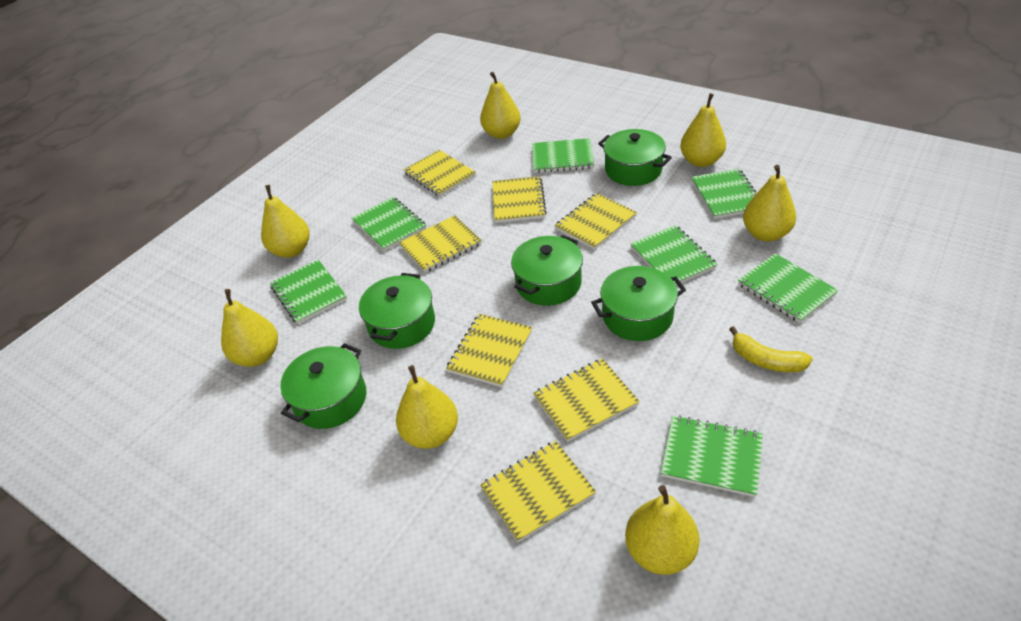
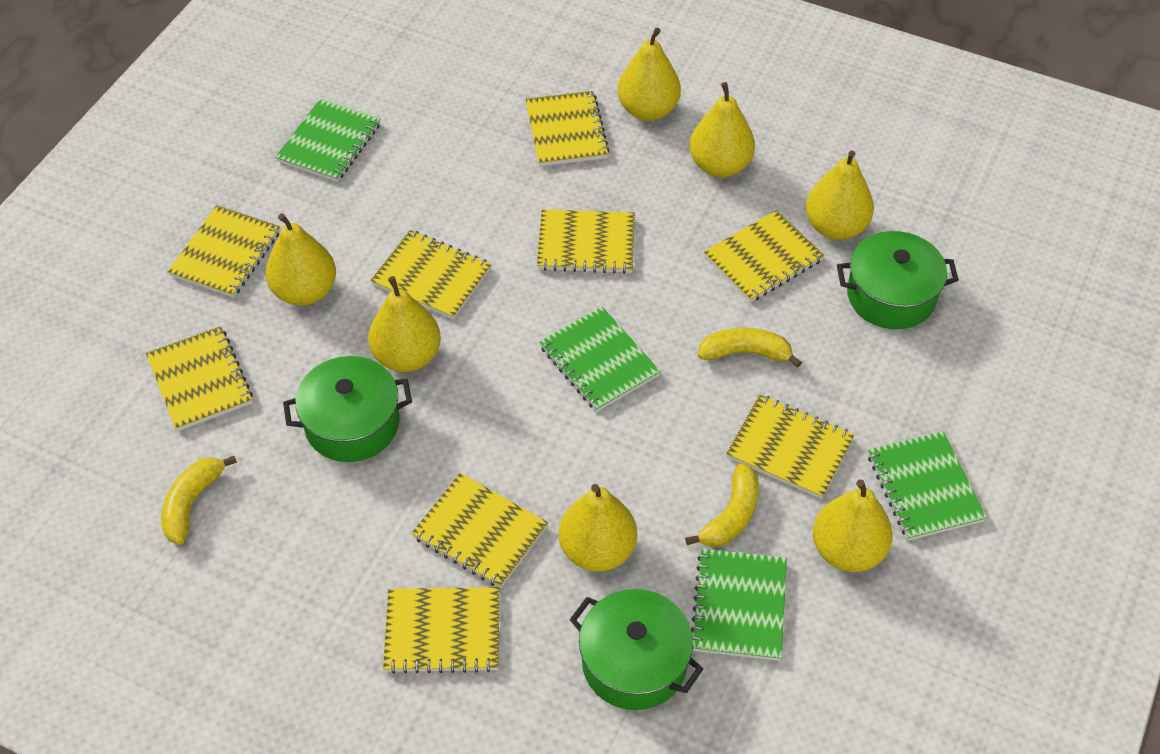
green notebook: 7 -> 4
green pot: 5 -> 3
yellow banana: 1 -> 3
yellow notebook: 7 -> 9

